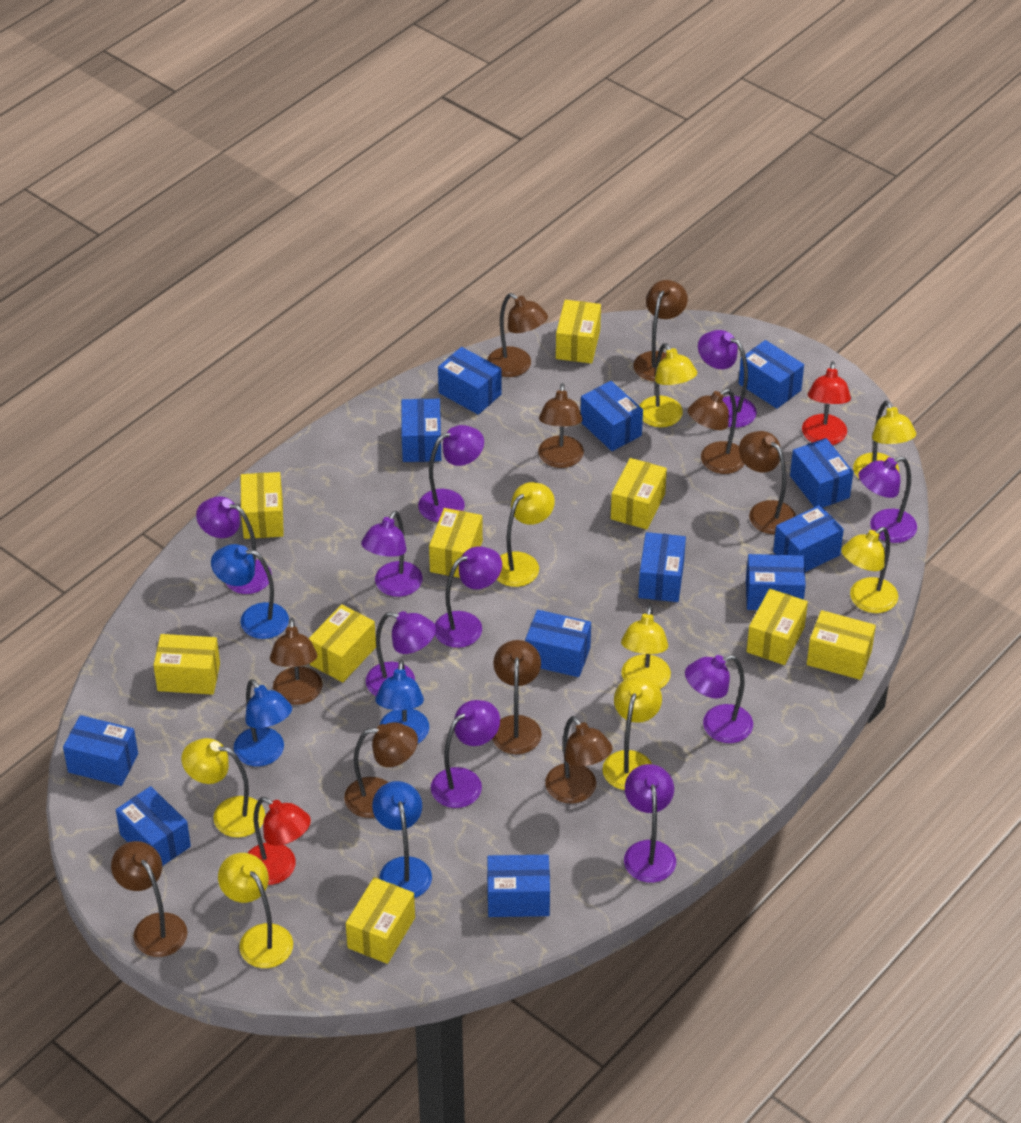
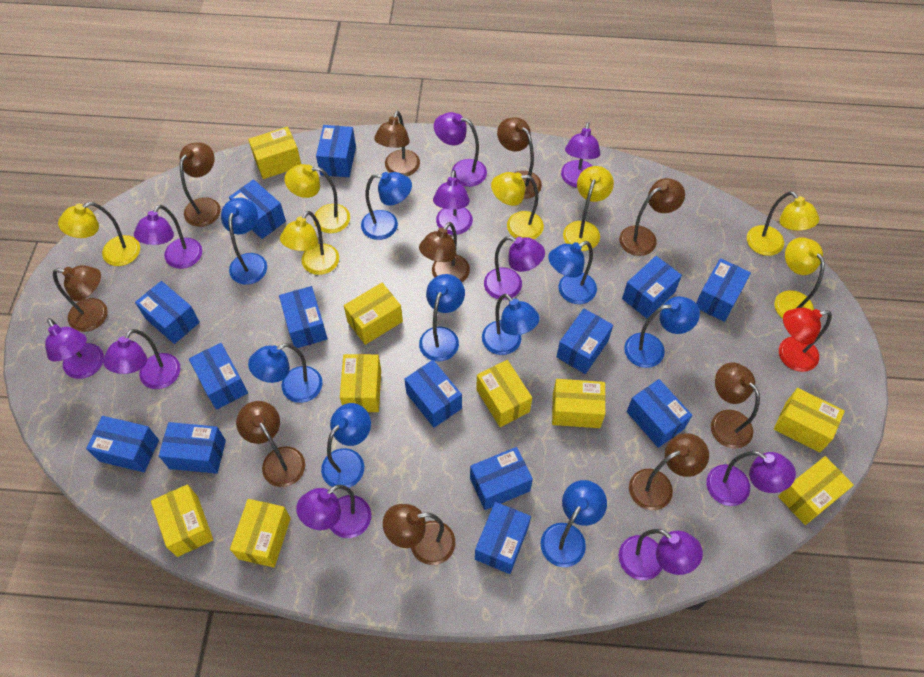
blue box: 12 -> 14
blue lamp: 4 -> 9
red lamp: 2 -> 1
yellow lamp: 8 -> 7

